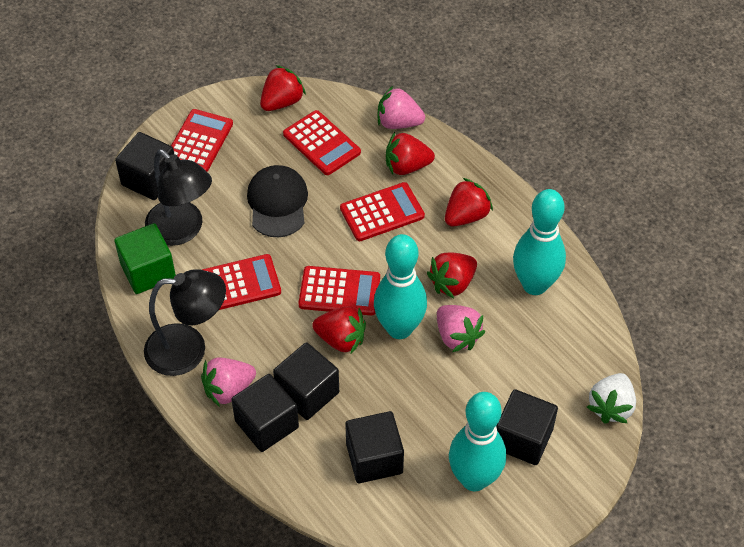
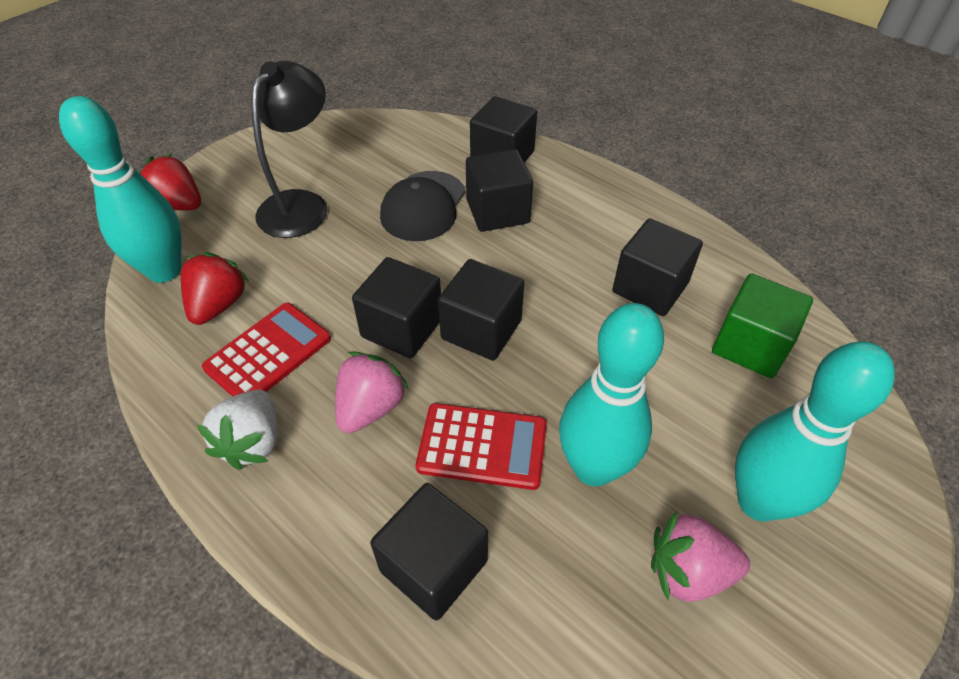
black cube: 5 -> 6
black lamp: 2 -> 1
pink strawberry: 3 -> 2
red calculator: 5 -> 2
red strawberry: 5 -> 2

